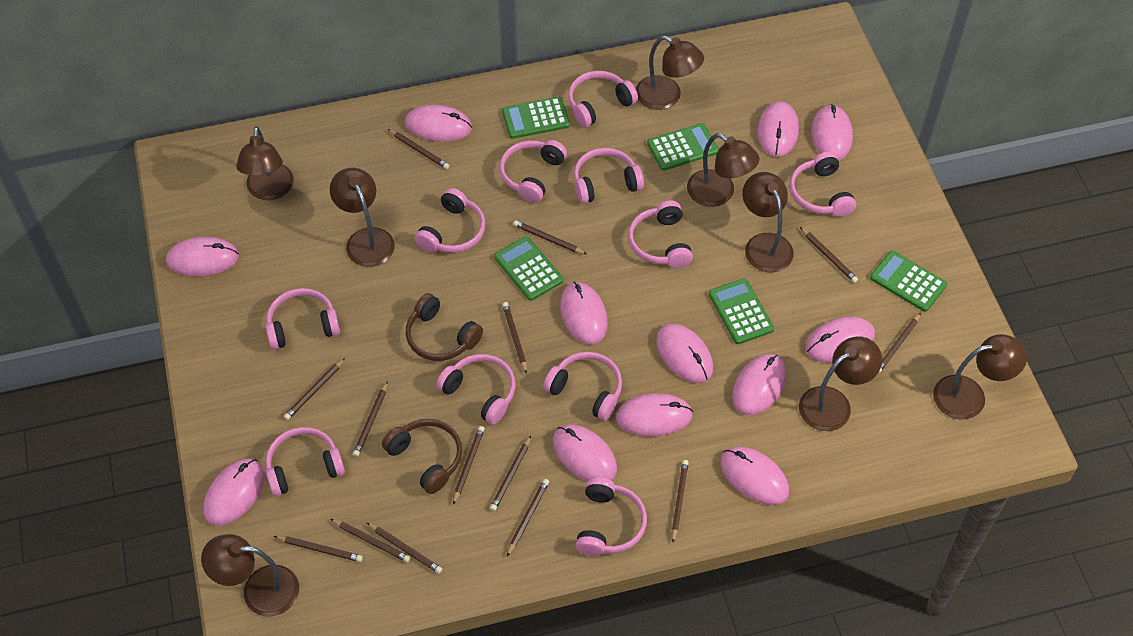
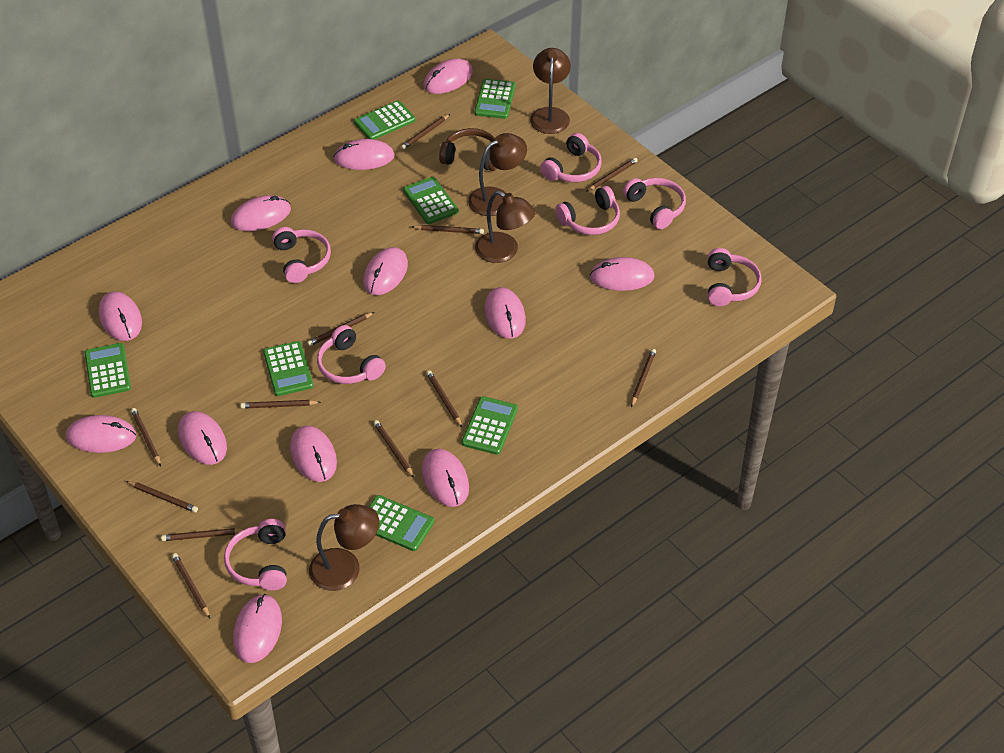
brown headphones: 2 -> 1
brown lamp: 8 -> 4
brown pencil: 14 -> 12
green calculator: 5 -> 7
pink headphones: 11 -> 7

